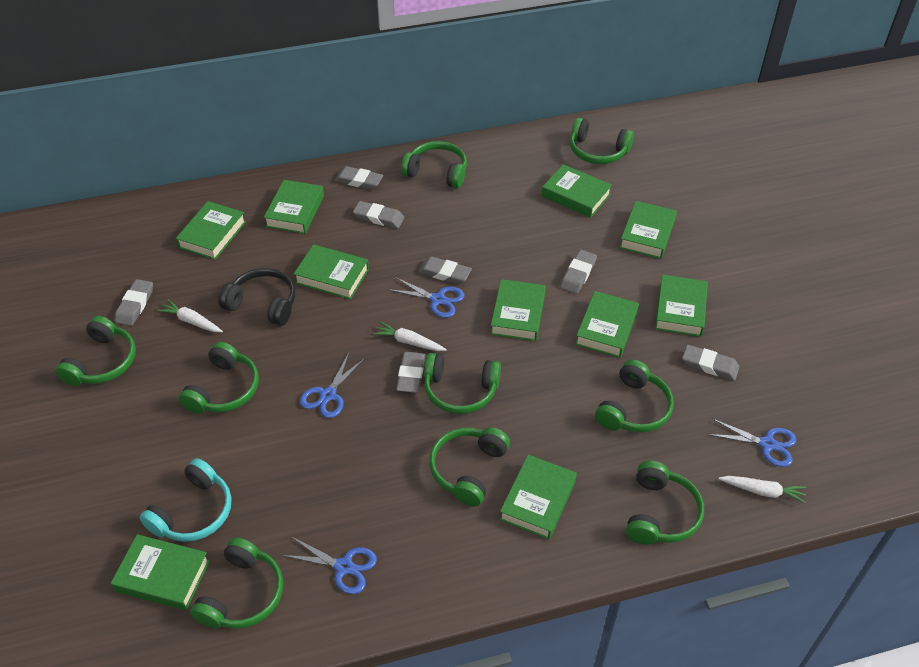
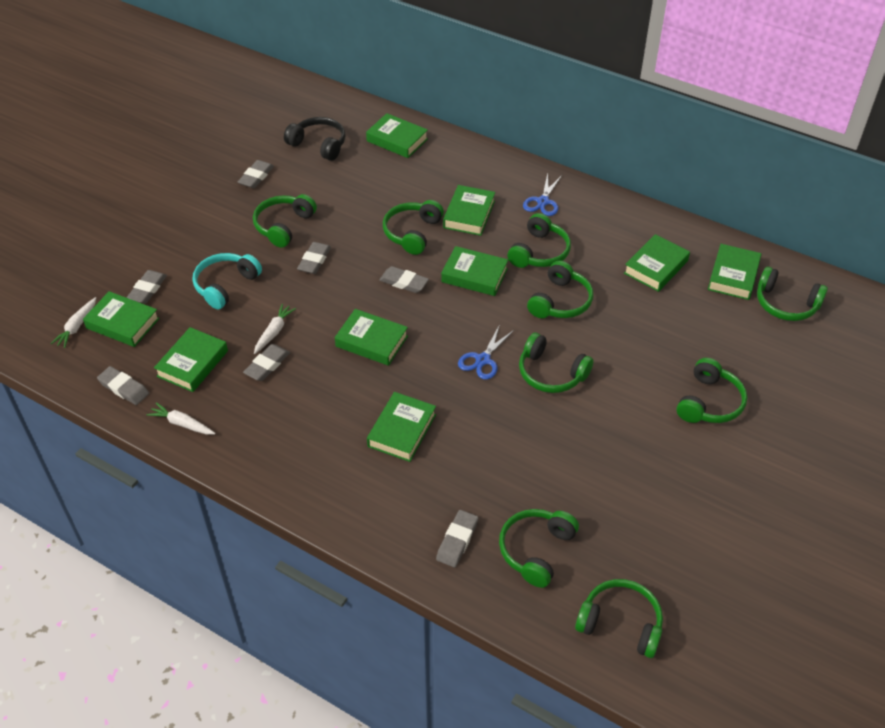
blue scissors: 4 -> 2
green book: 10 -> 9

